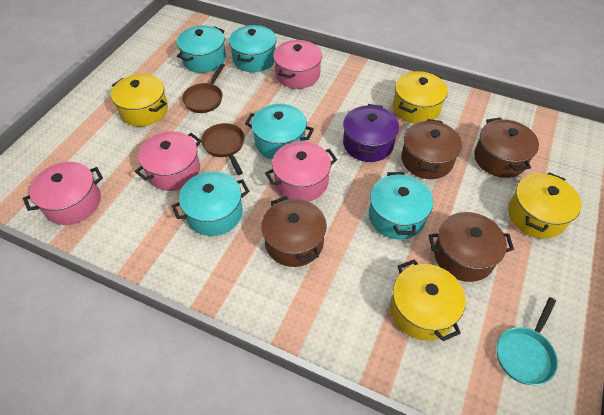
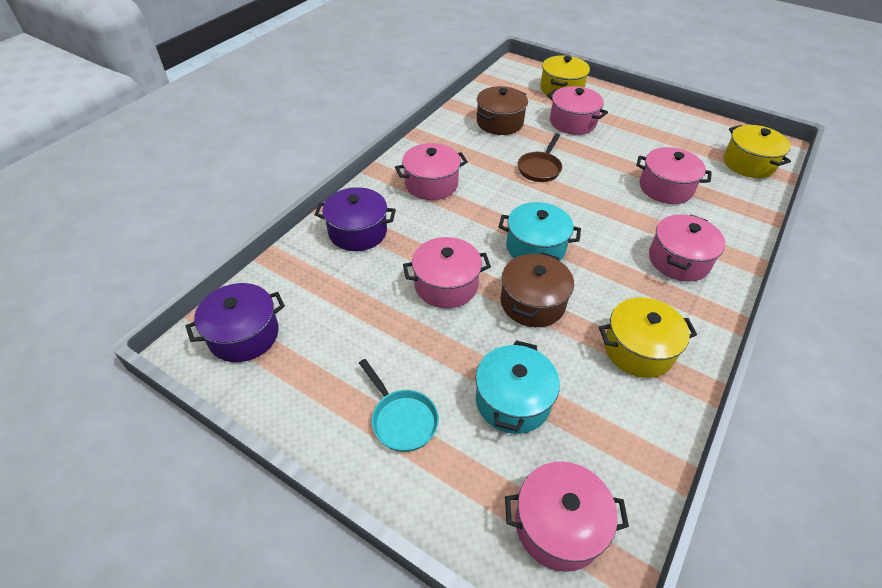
brown pan: 2 -> 1
brown pot: 4 -> 2
pink pot: 4 -> 6
purple pot: 1 -> 2
turquoise pot: 5 -> 2
yellow pot: 4 -> 3

